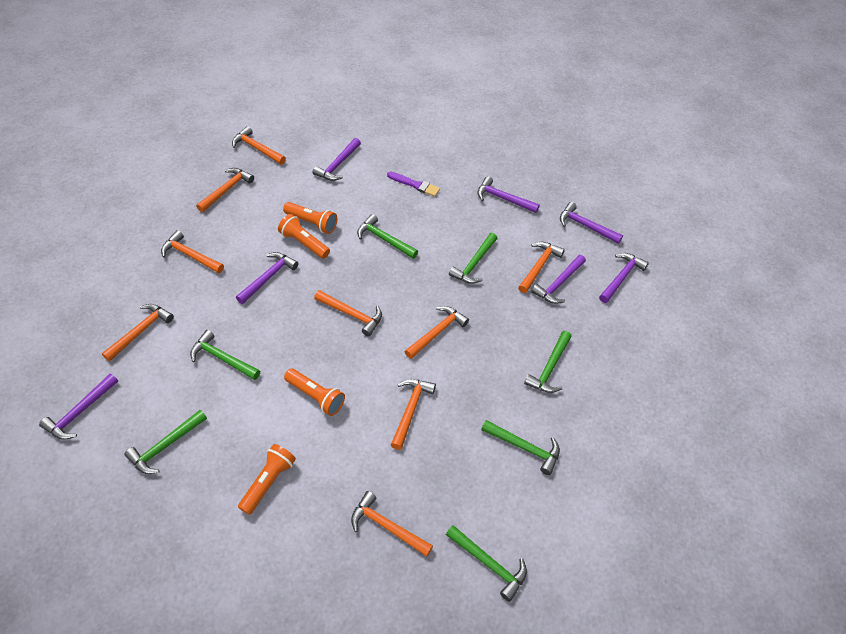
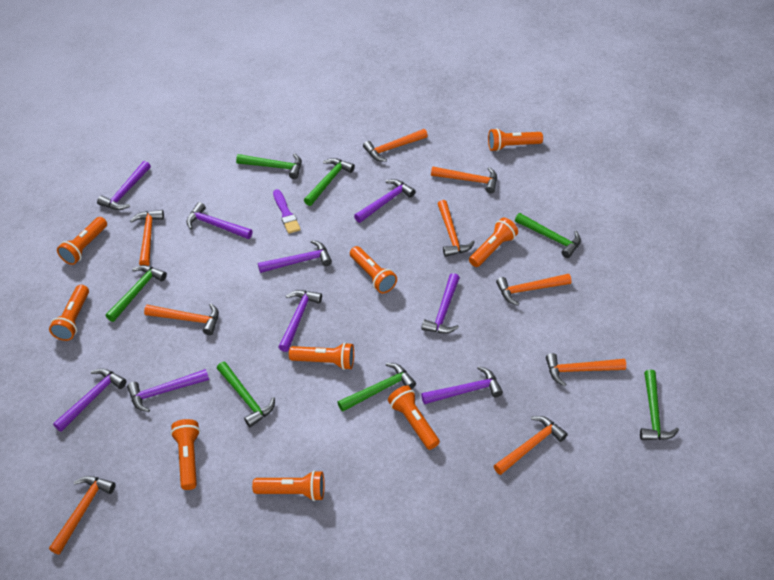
orange flashlight: 4 -> 9
purple hammer: 7 -> 9

